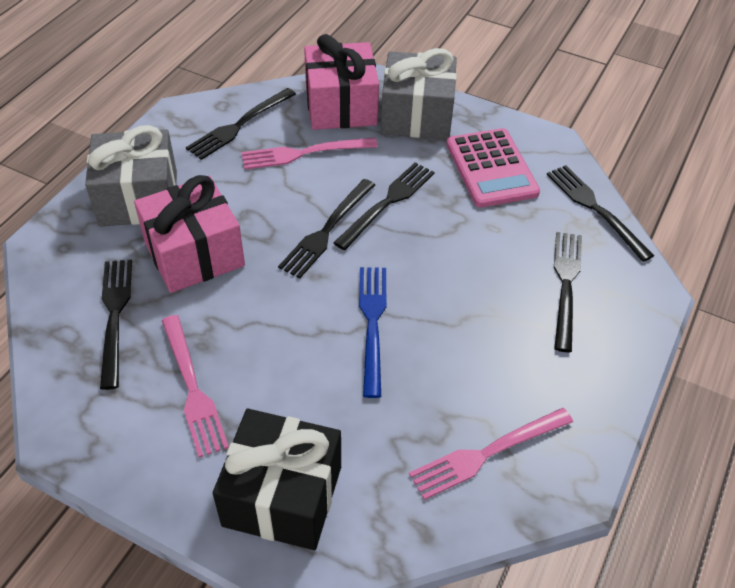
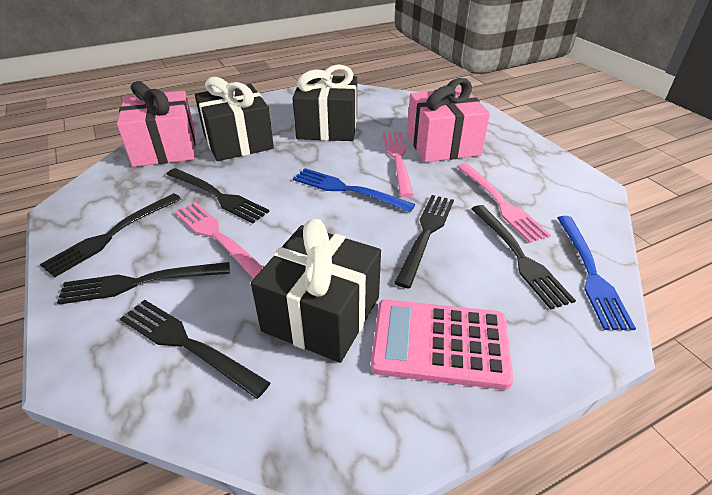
black gift: 1 -> 3
blue fork: 1 -> 2
grey gift: 2 -> 0

